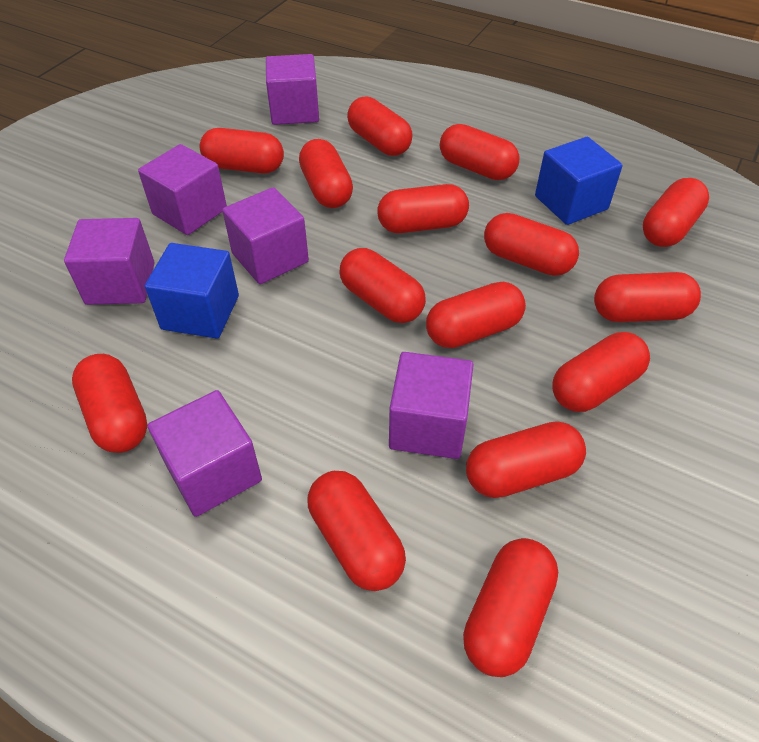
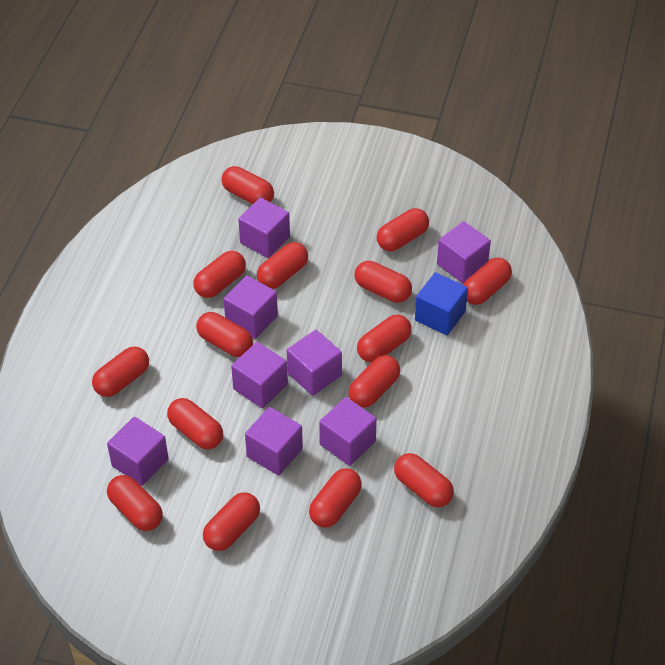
blue cube: 2 -> 1
purple cube: 6 -> 8

